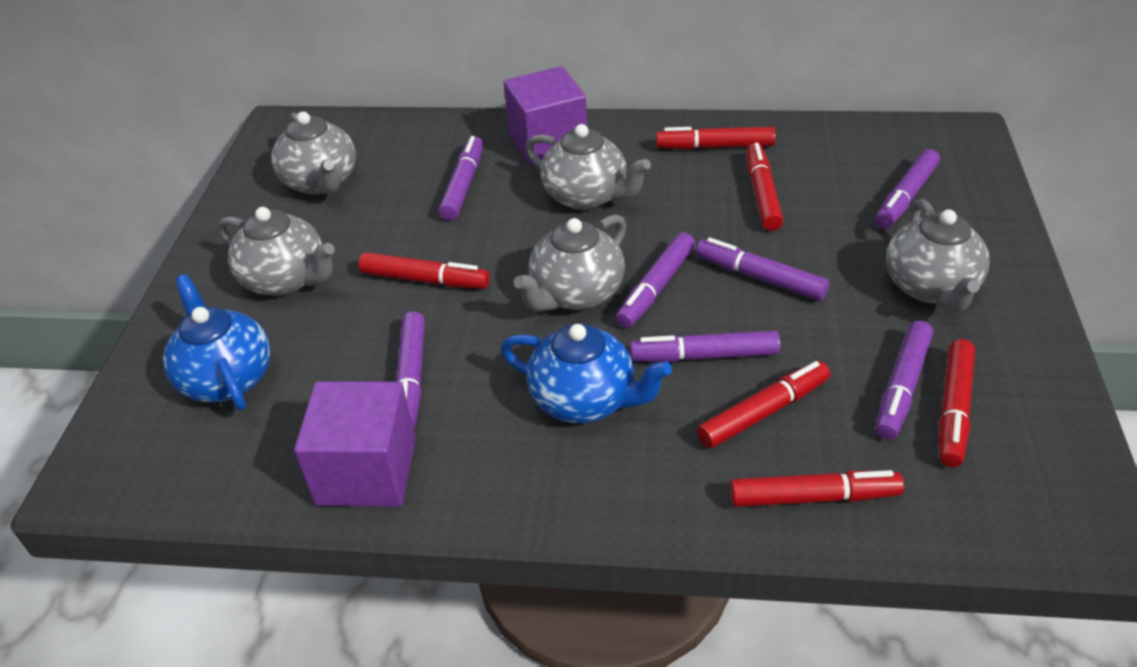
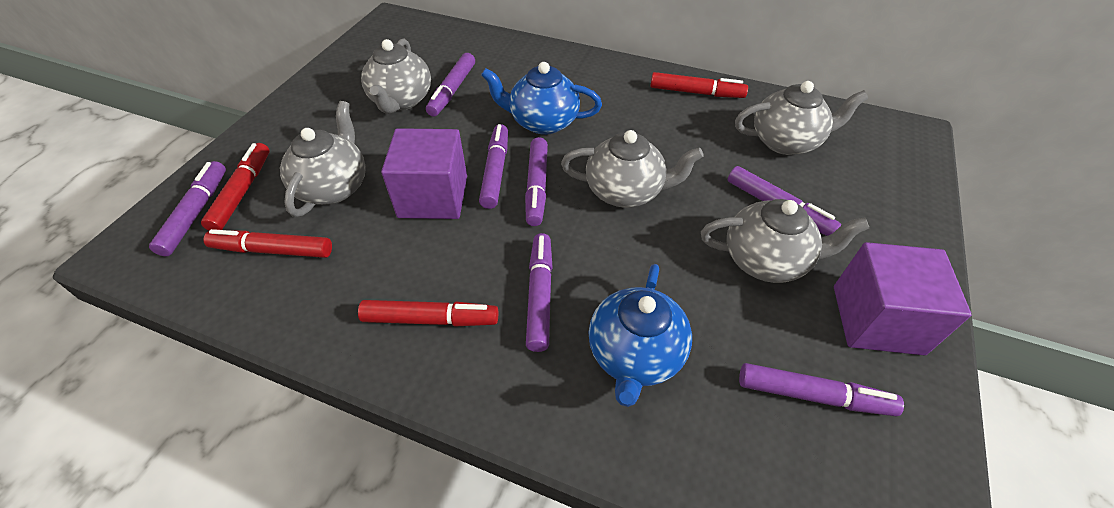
red marker: 6 -> 4

